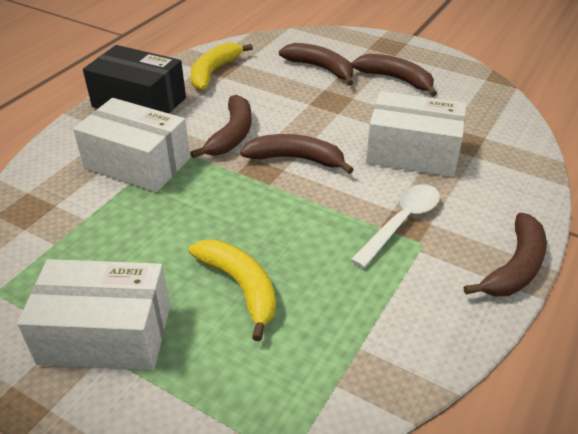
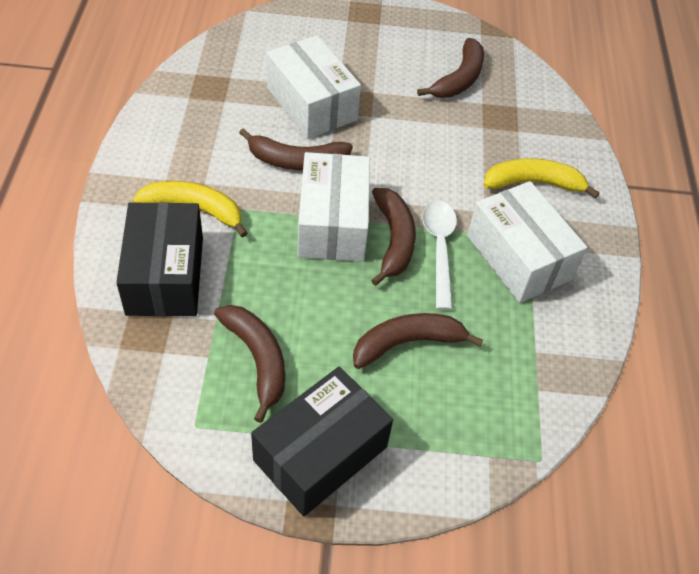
black box: 1 -> 2

